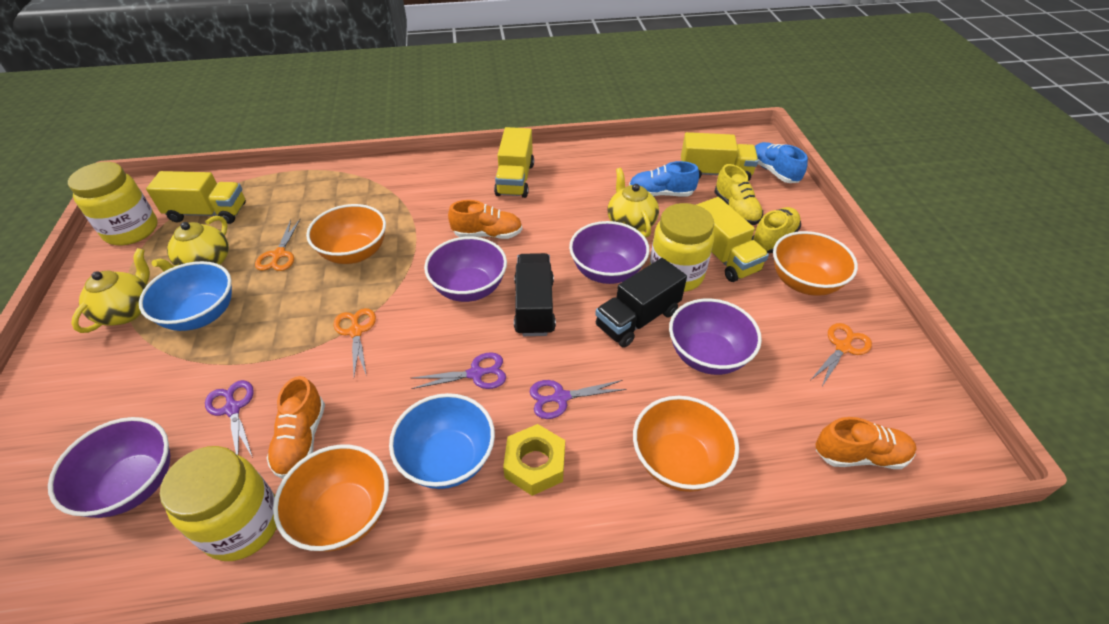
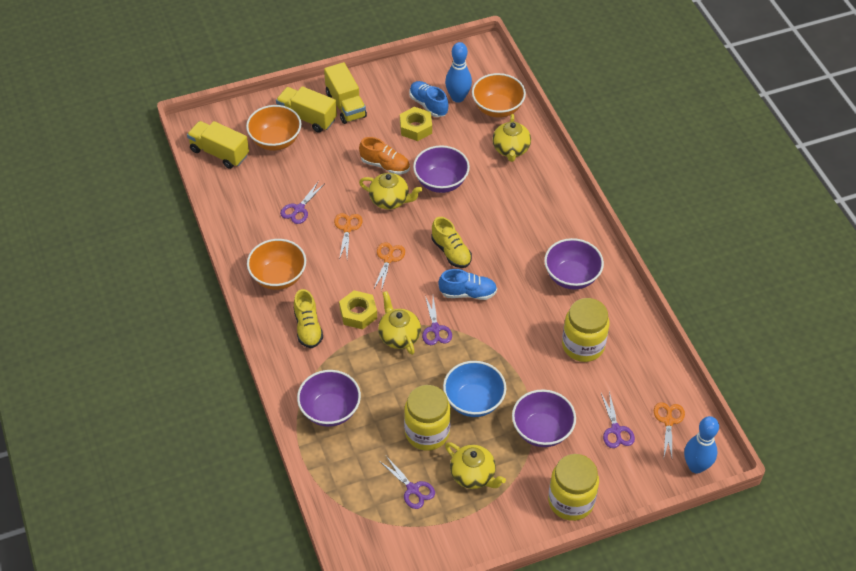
black truck: 2 -> 0
blue bowl: 2 -> 1
blue bowling pin: 0 -> 2
orange bowl: 4 -> 3
orange shoe: 3 -> 1
purple scissors: 3 -> 4
yellow nut: 1 -> 2
yellow teapot: 3 -> 4
yellow truck: 4 -> 3

